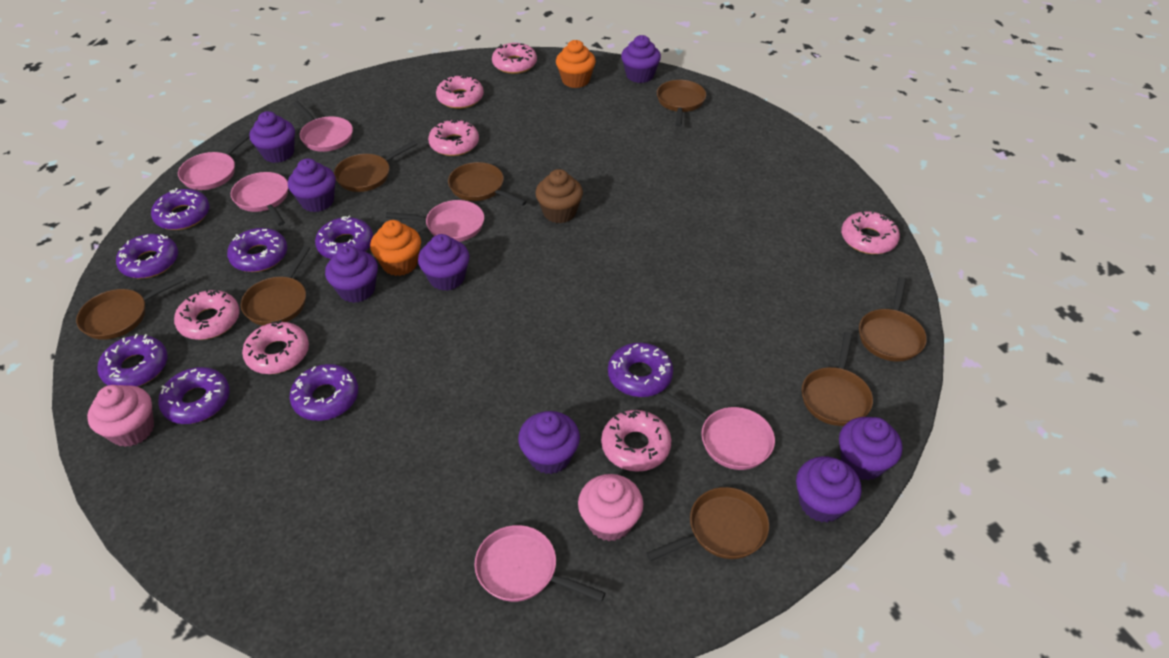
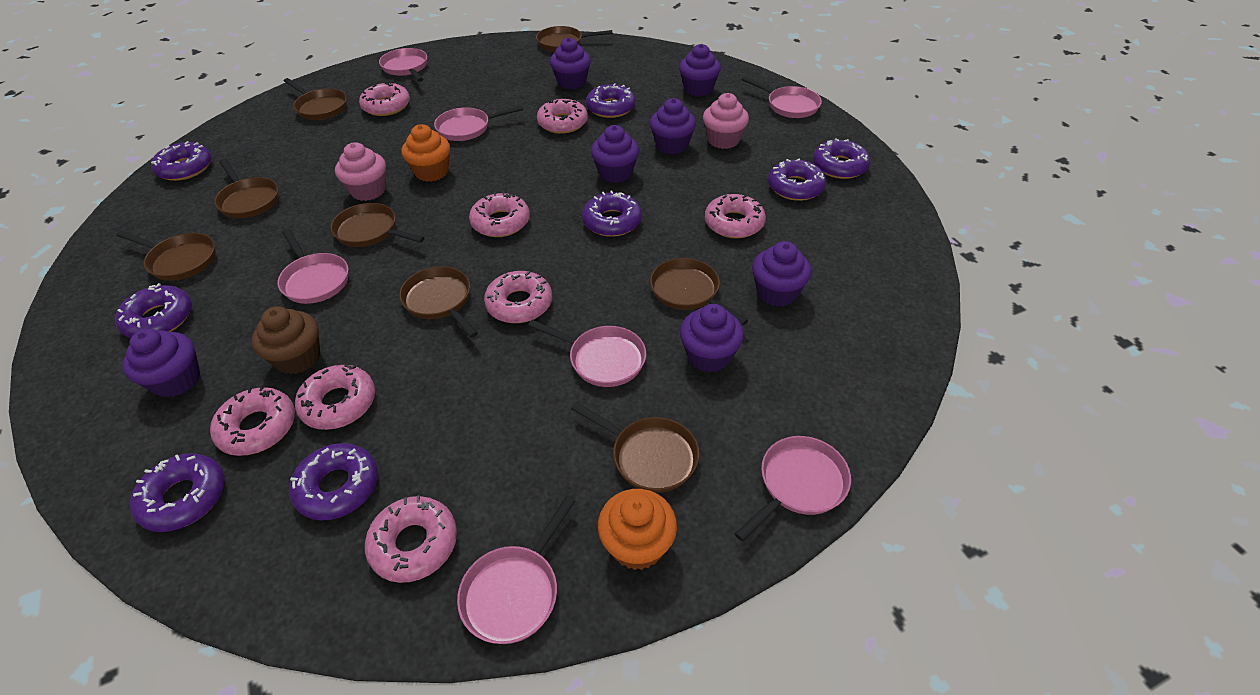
pink donut: 7 -> 8
pink pan: 6 -> 7
purple cupcake: 8 -> 7

